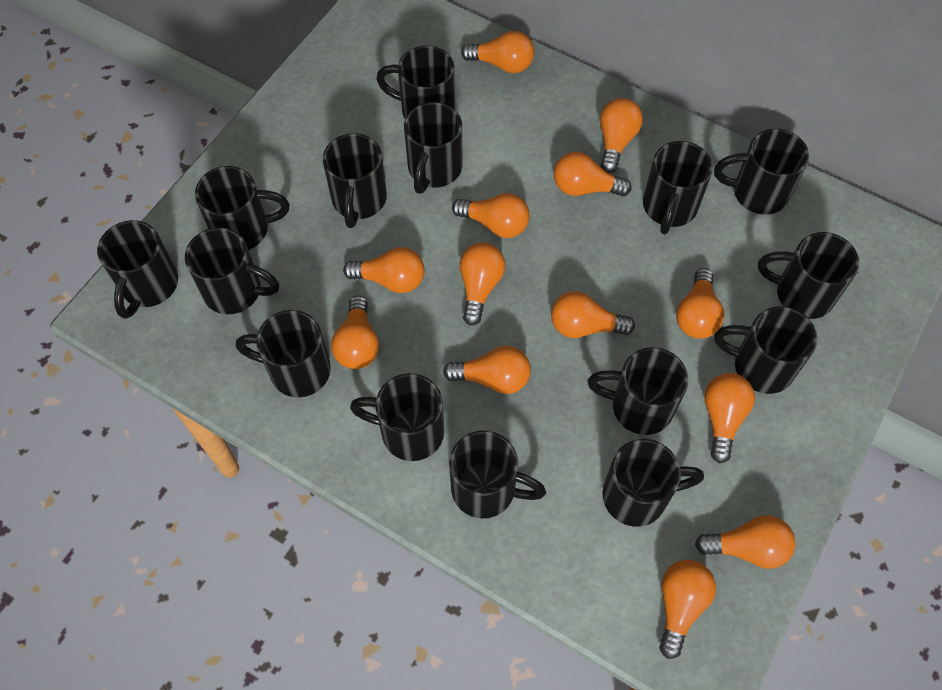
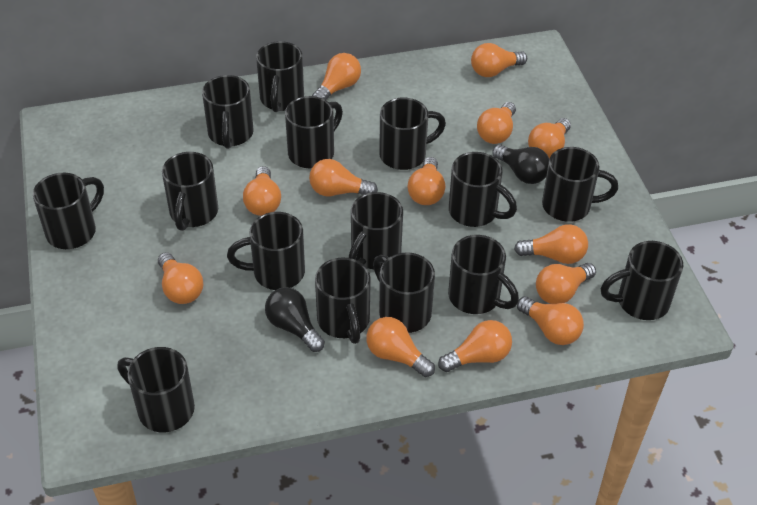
black light bulb: 0 -> 2

